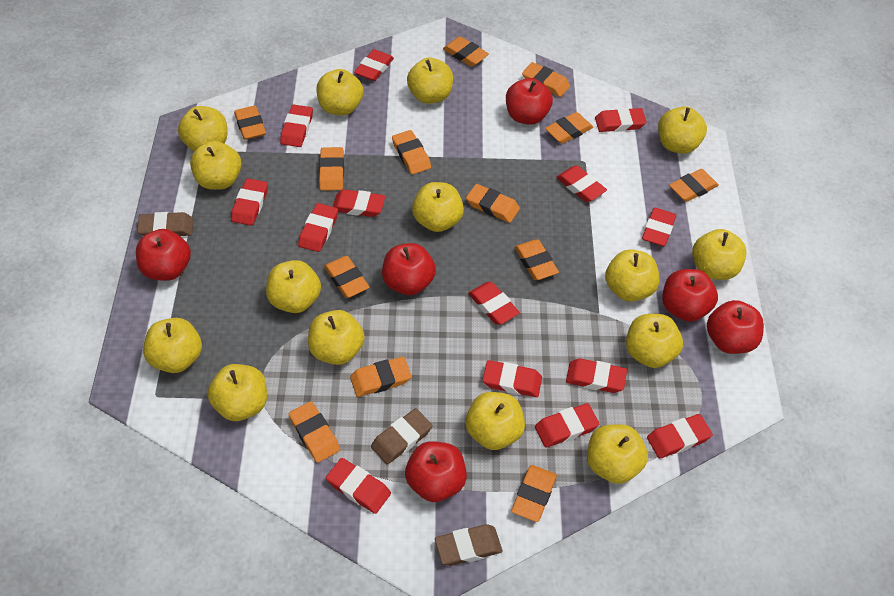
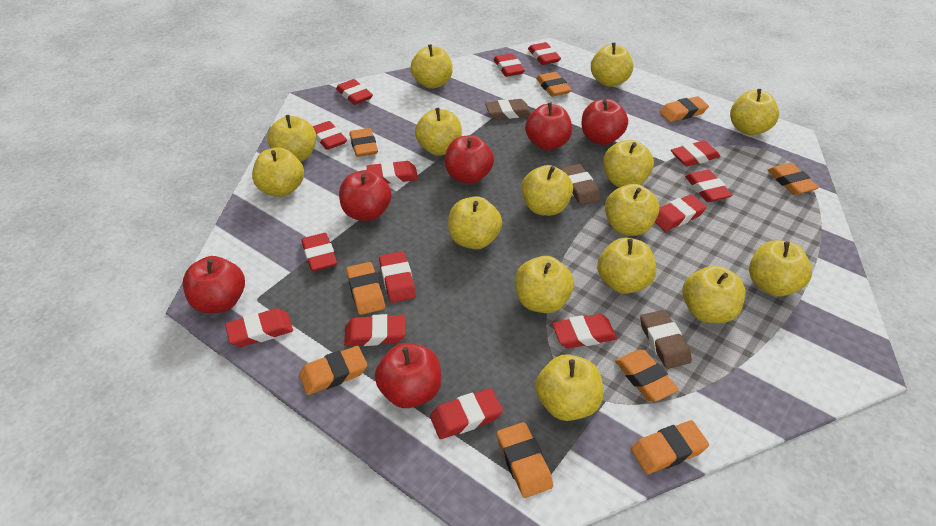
orange eraser: 13 -> 9

